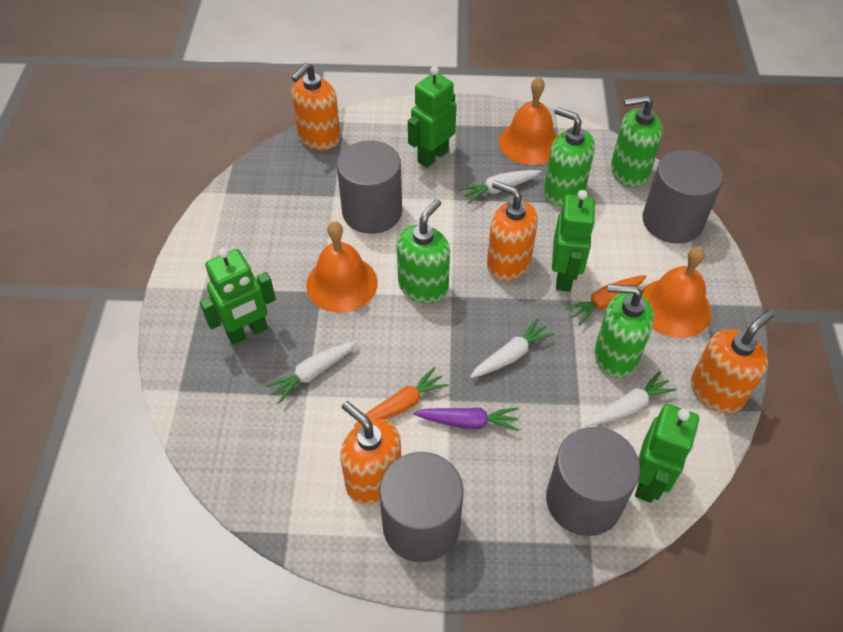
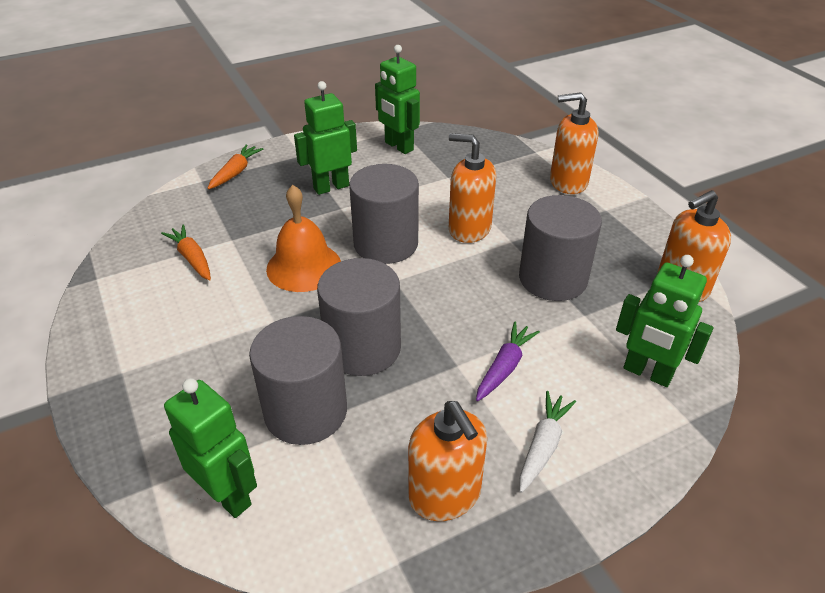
green soap dispenser: 4 -> 0
orange bell: 3 -> 1
white carrot: 4 -> 1

